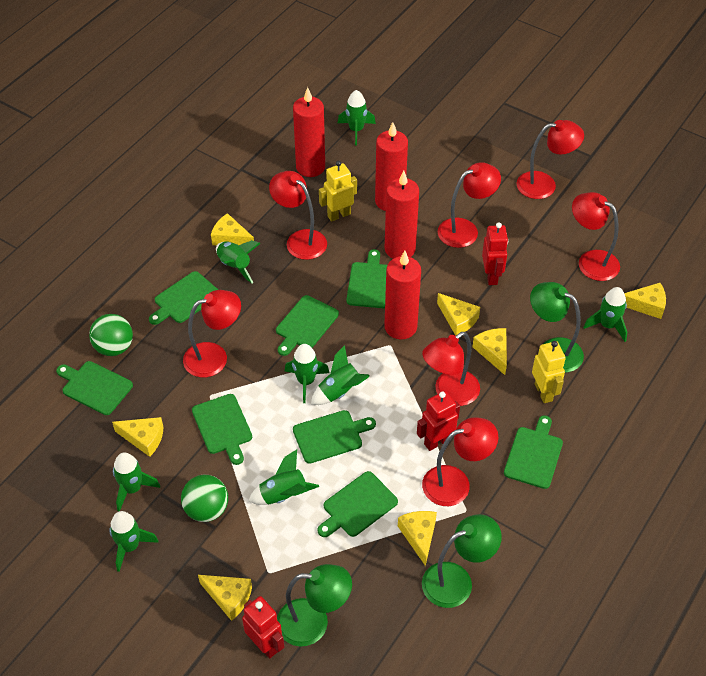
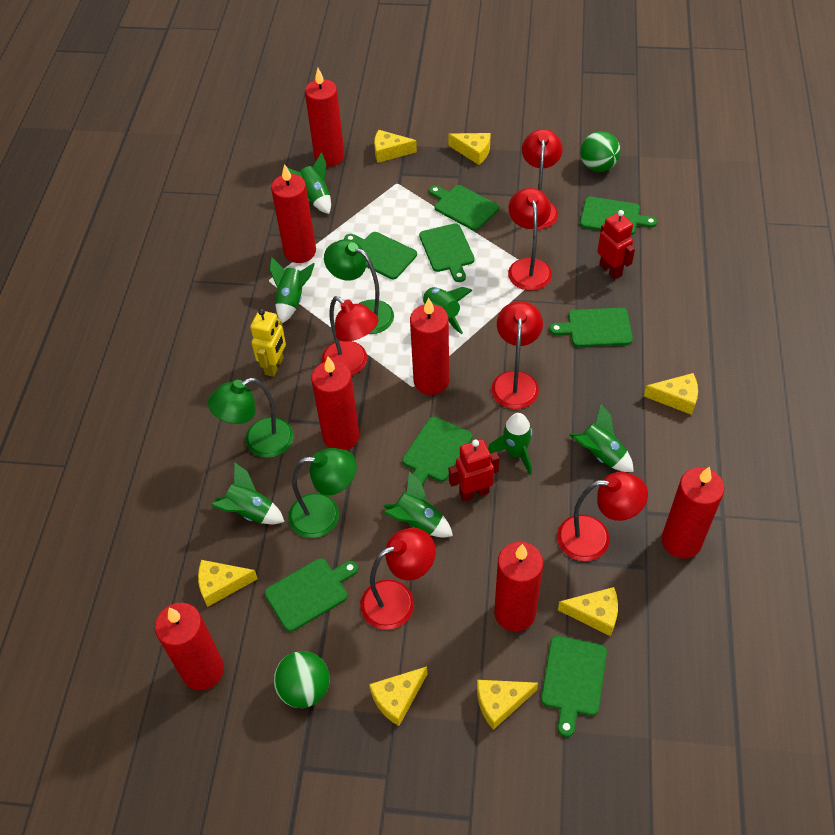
green rocket: 8 -> 7
red candle: 4 -> 7
red lamp: 7 -> 6
red robot: 3 -> 2
yellow robot: 2 -> 1

